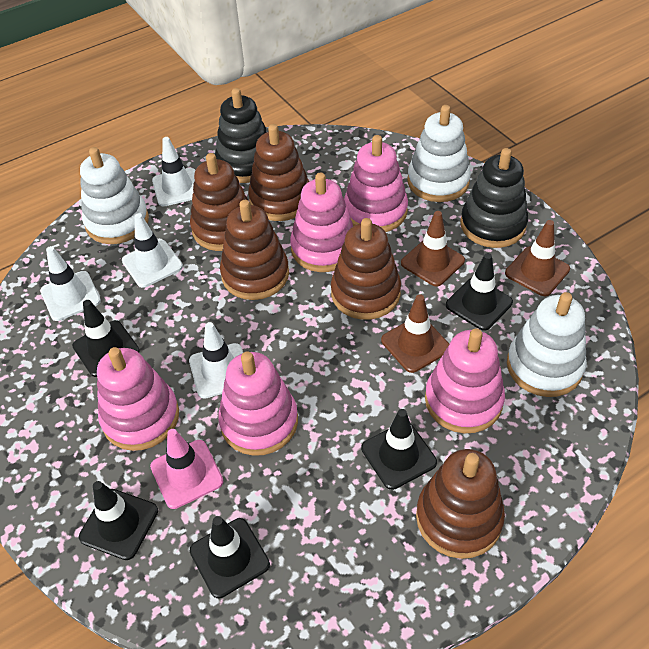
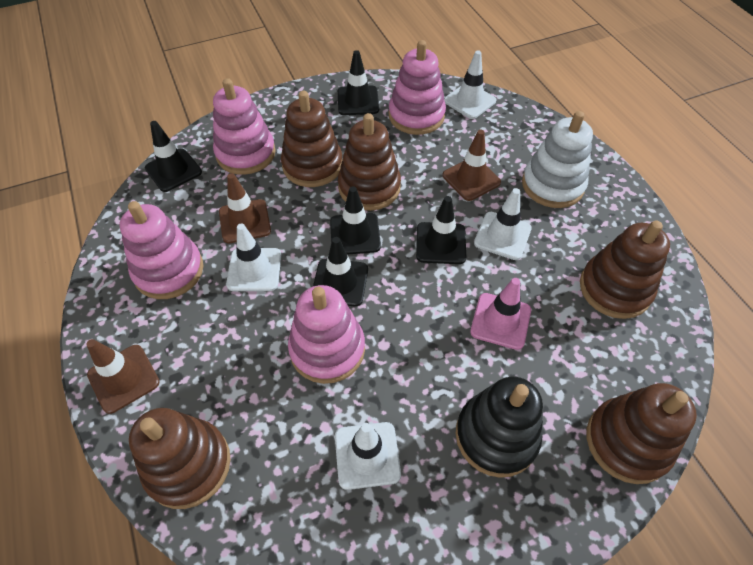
black stacking toy: 2 -> 1
pink stacking toy: 5 -> 4
white stacking toy: 3 -> 1

